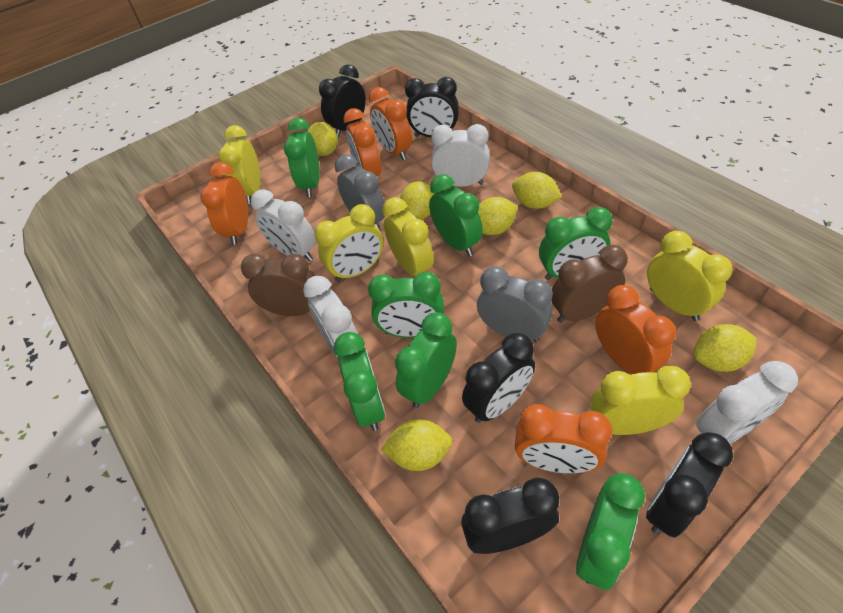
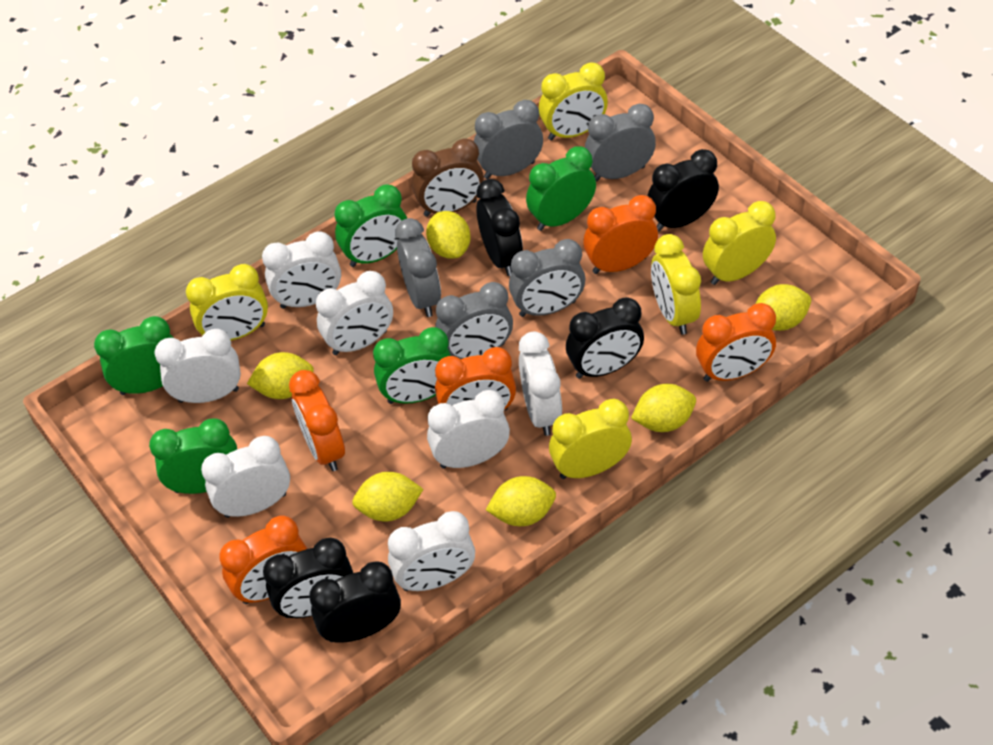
brown clock: 2 -> 1
green clock: 7 -> 5
grey clock: 2 -> 5
white clock: 4 -> 7

